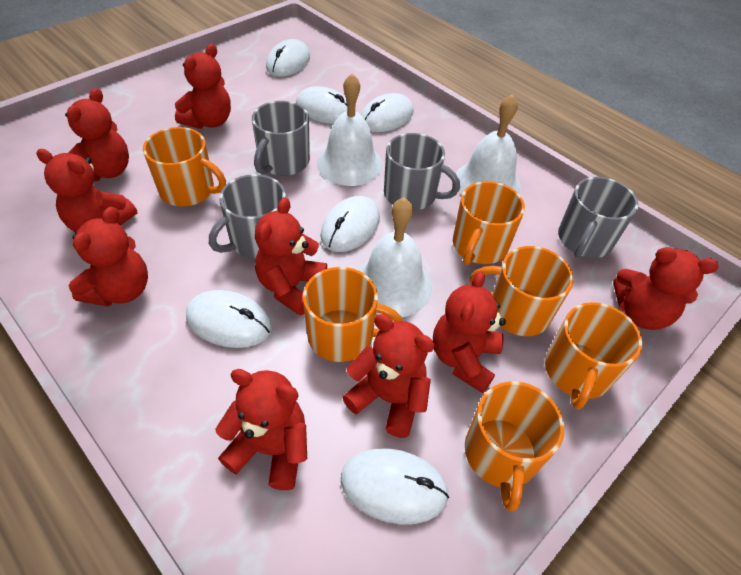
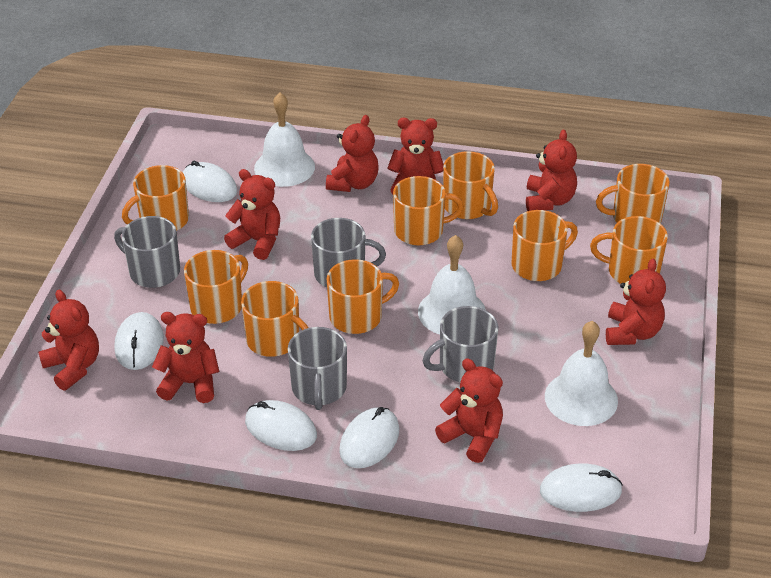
orange mug: 6 -> 9
red teddy bear: 9 -> 8
white mouse: 6 -> 5

